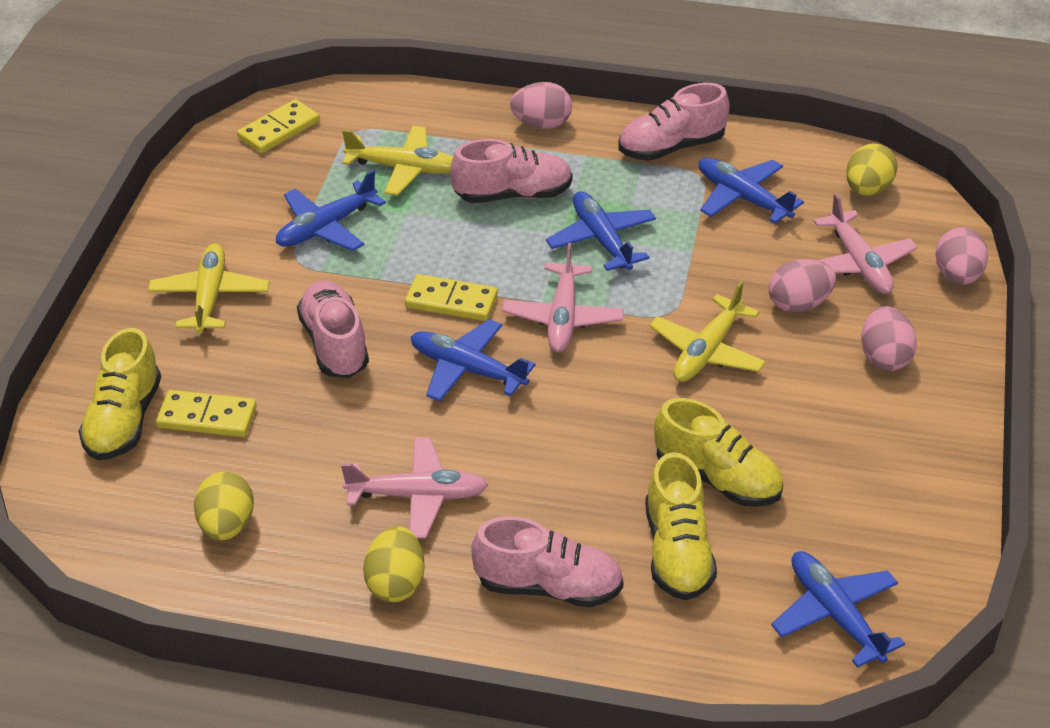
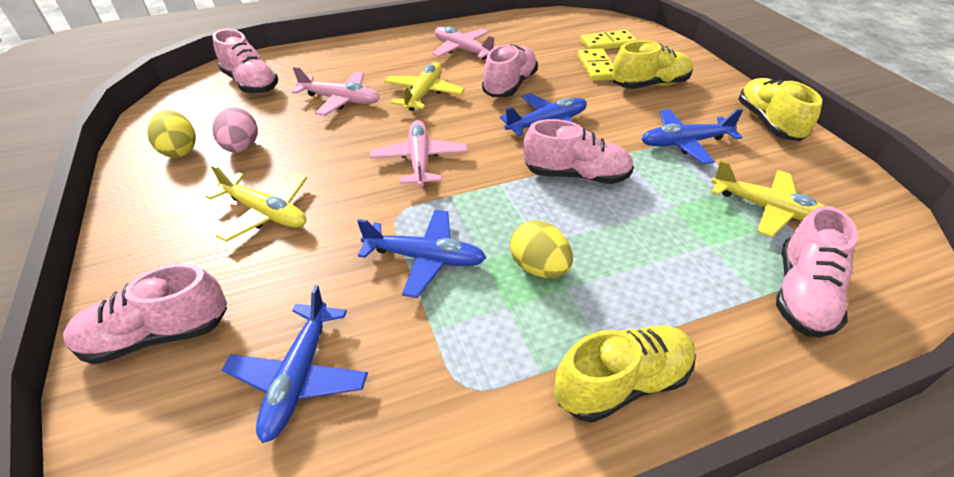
blue plane: 5 -> 4
pink egg: 4 -> 1
pink shoe: 4 -> 5
yellow domino: 3 -> 2
yellow egg: 3 -> 2

